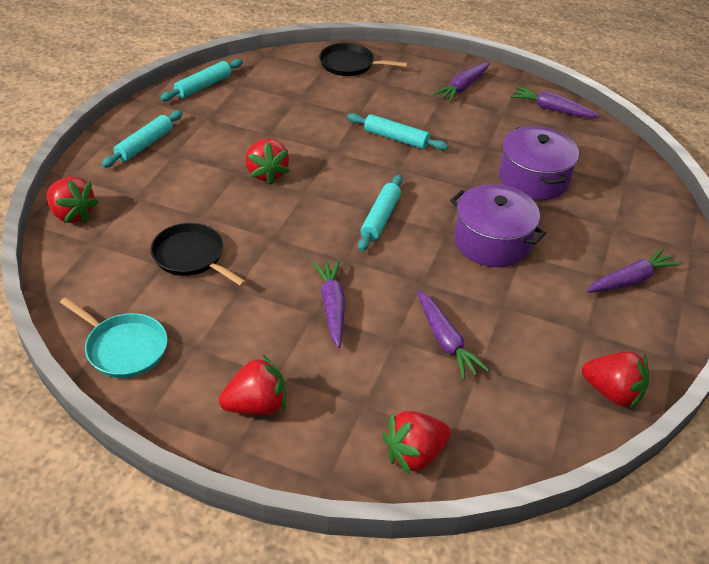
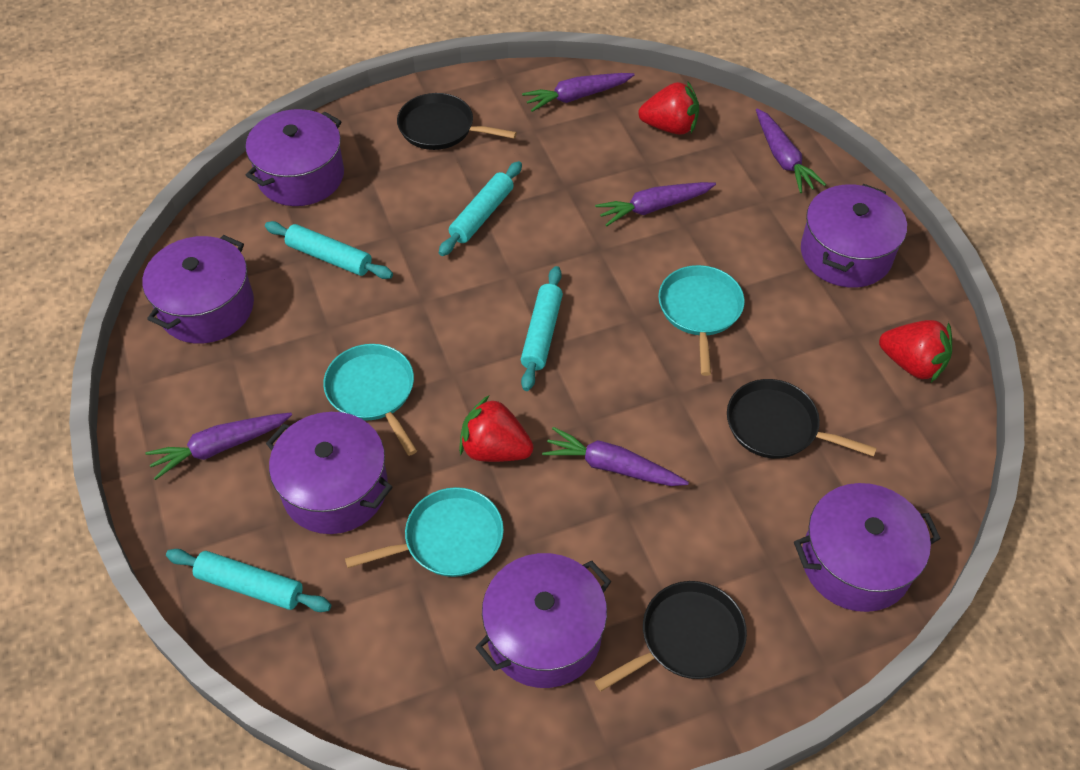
black pan: 2 -> 3
purple pot: 2 -> 6
red strawberry: 5 -> 3
turquoise pan: 1 -> 3

